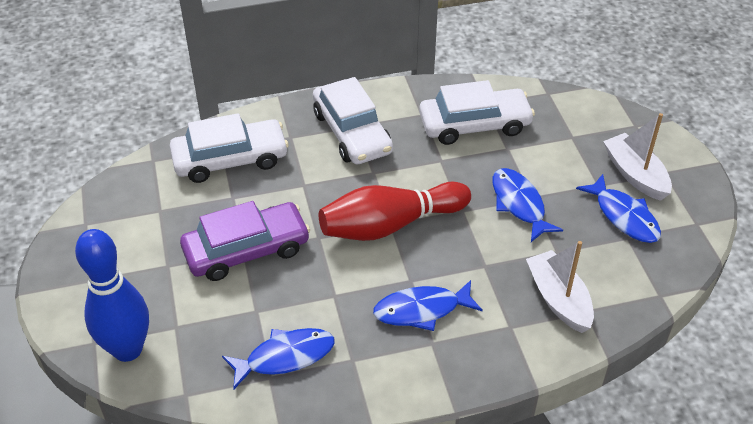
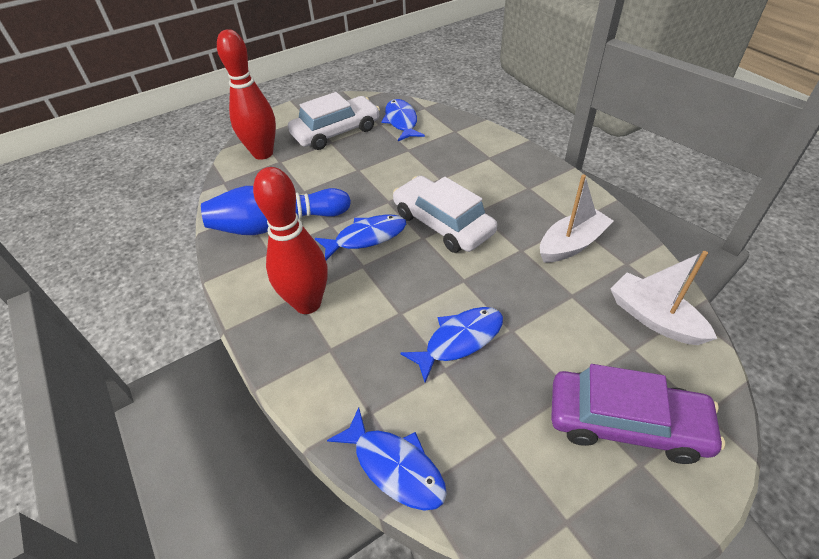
red bowling pin: 1 -> 2
white car: 3 -> 2

